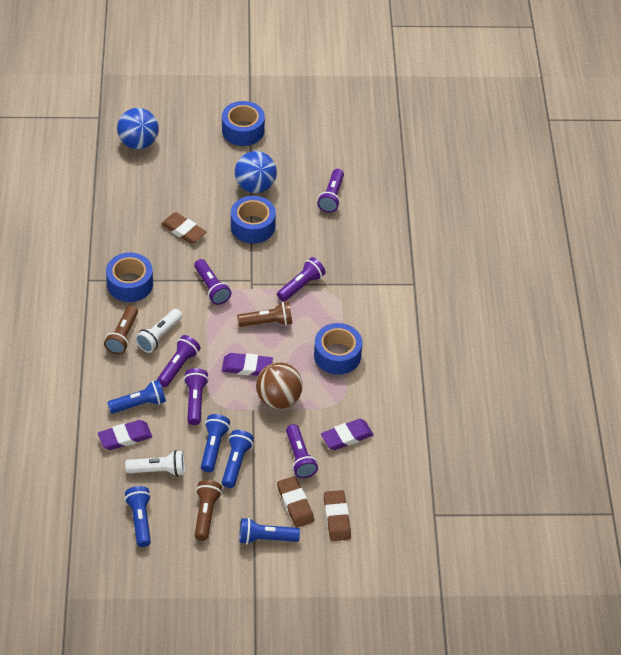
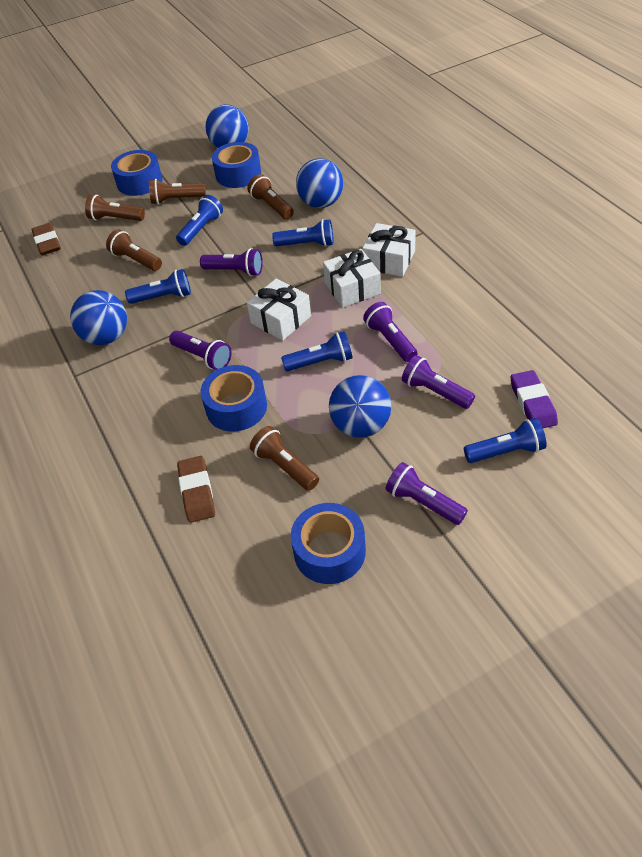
blue ball: 2 -> 4
brown ball: 1 -> 0
brown eraser: 3 -> 2
brown flashlight: 3 -> 5
purple eraser: 3 -> 1
purple flashlight: 6 -> 5
white flashlight: 2 -> 0
white gift: 0 -> 3

